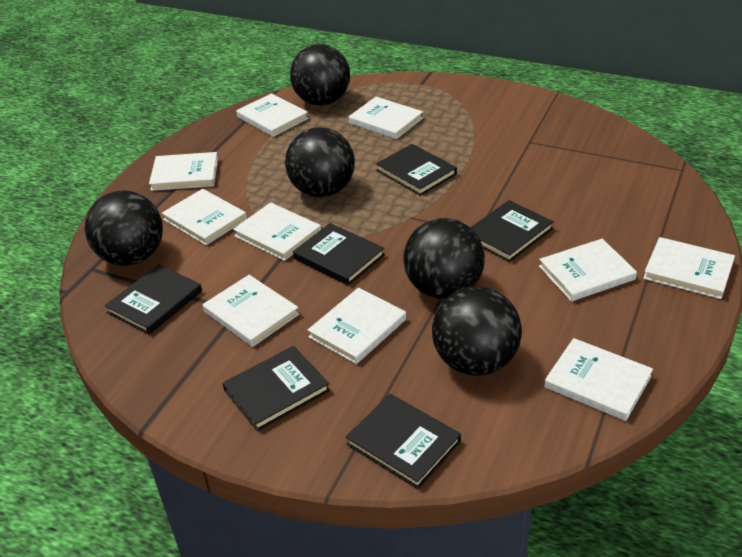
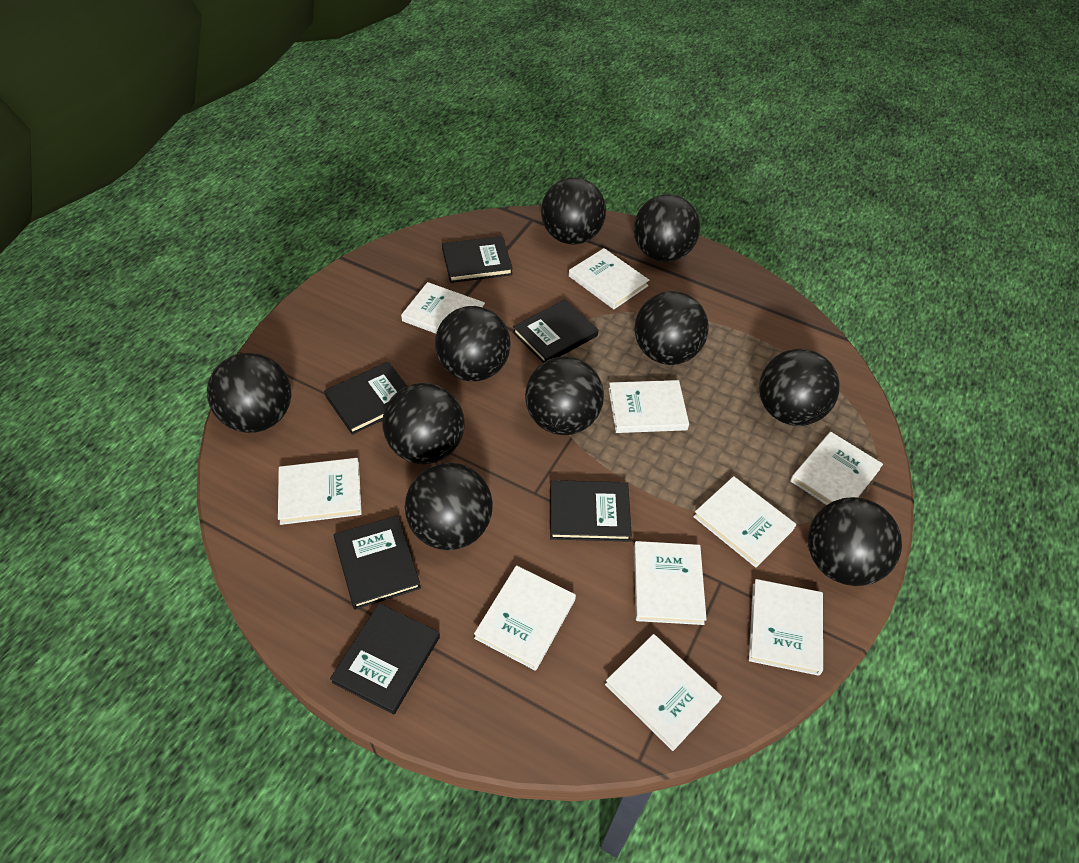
black ball: 5 -> 10

